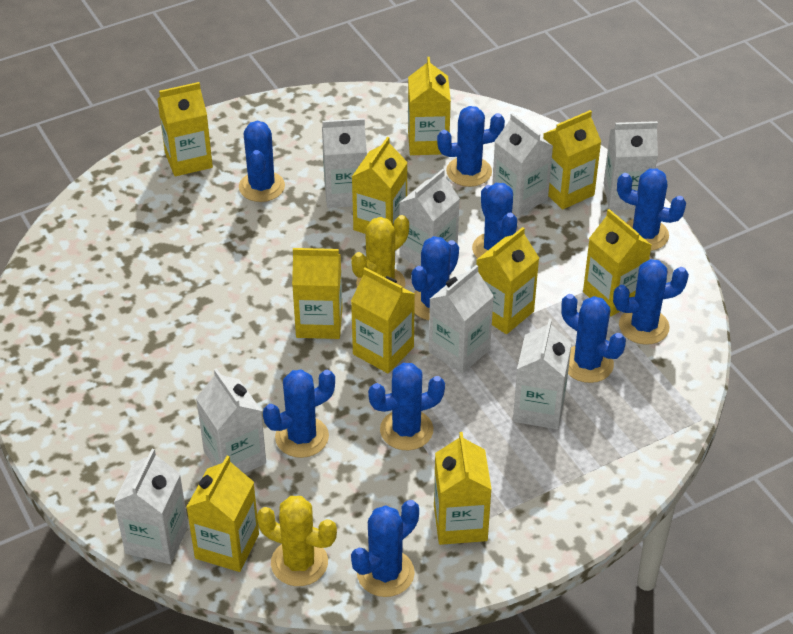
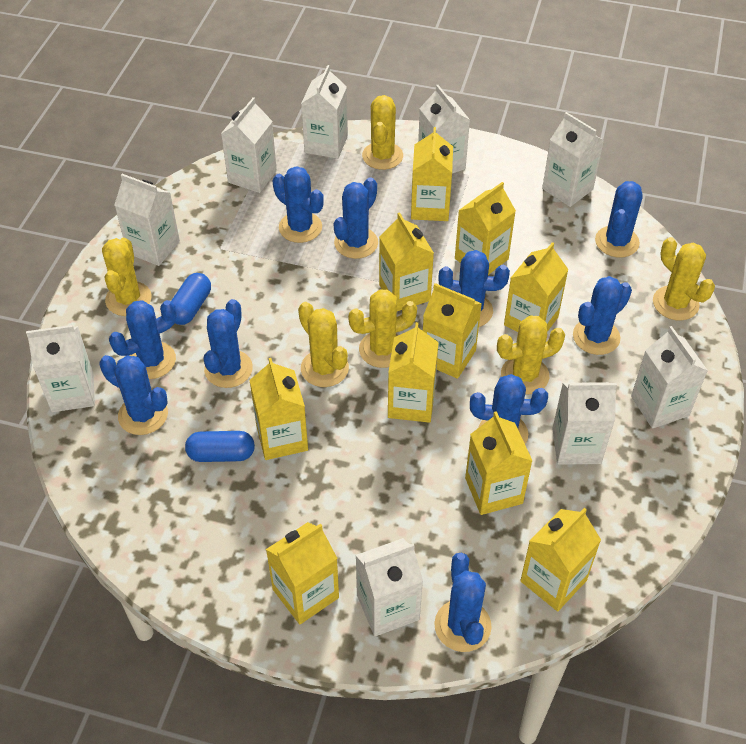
blue capsule: 0 -> 2
white carton: 8 -> 9
yellow cactus: 2 -> 6

